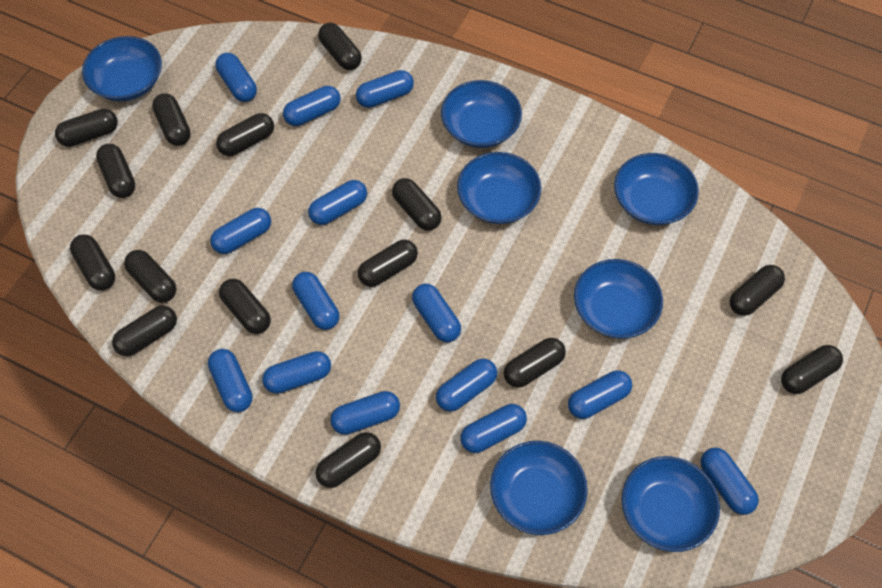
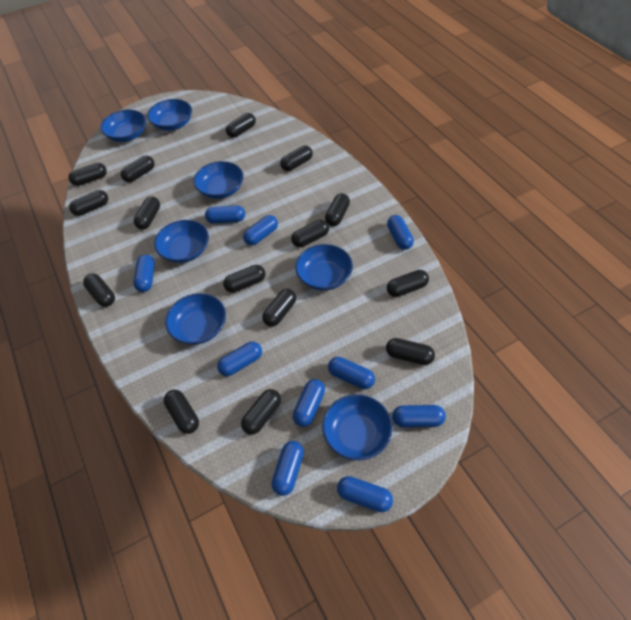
blue capsule: 14 -> 10

